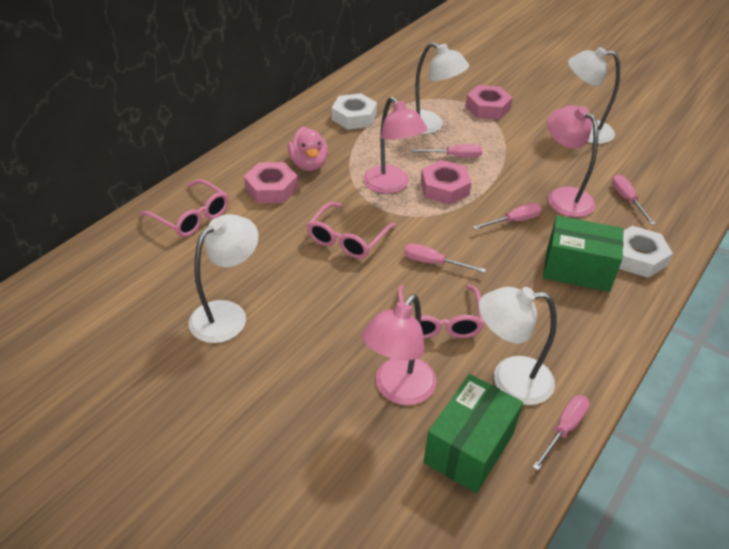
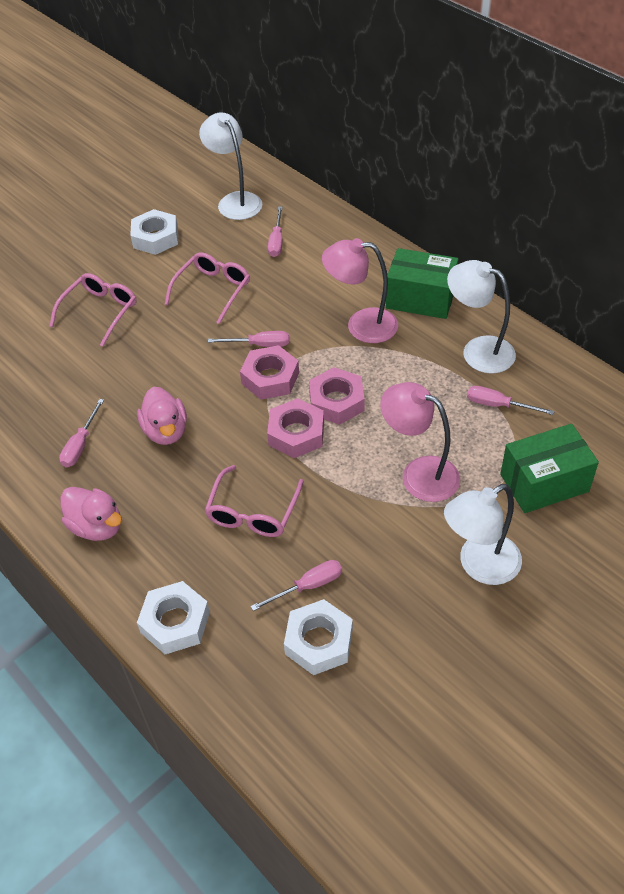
pink duck: 1 -> 2
pink lamp: 3 -> 2
white lamp: 4 -> 3
white nut: 2 -> 3

